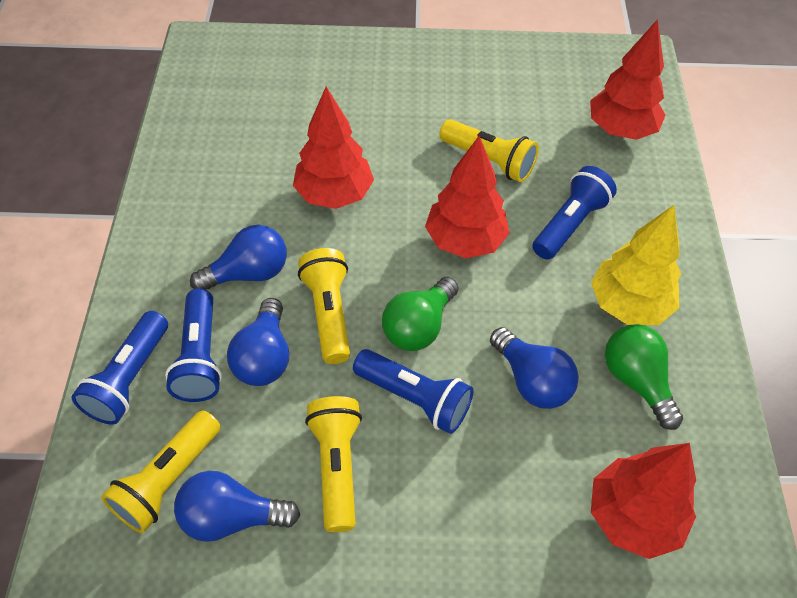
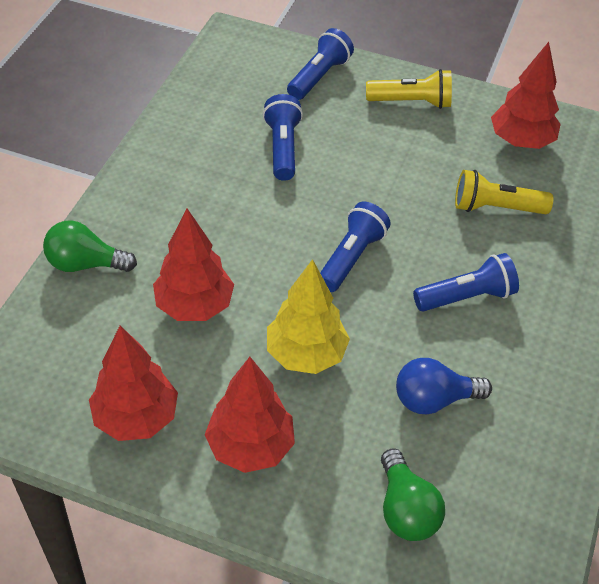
blue light bulb: 4 -> 1
yellow flashlight: 4 -> 2

